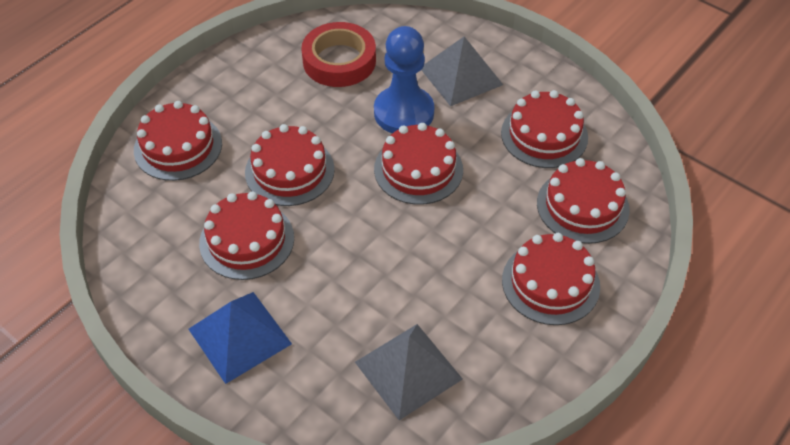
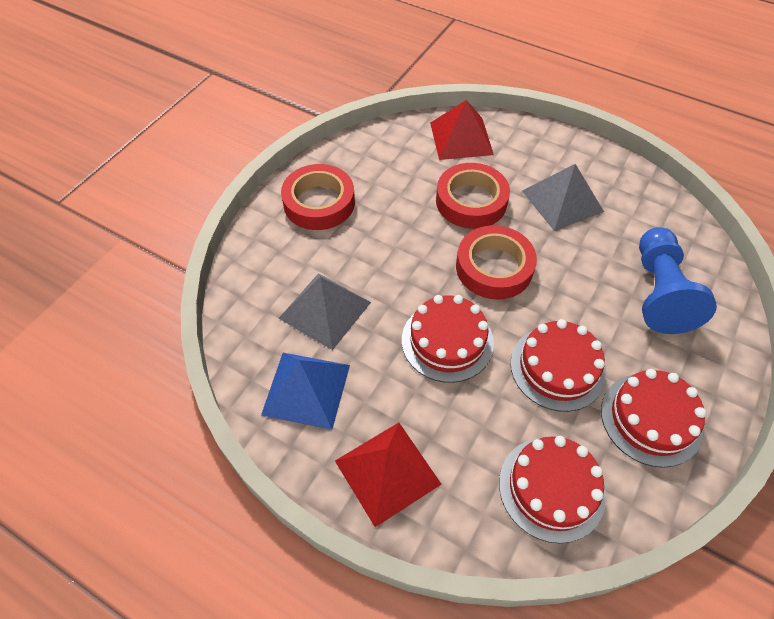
red cake: 7 -> 4
red pyramid: 0 -> 2
red tape: 1 -> 3

